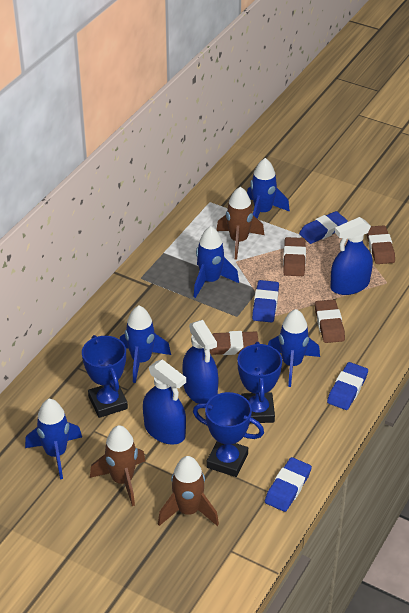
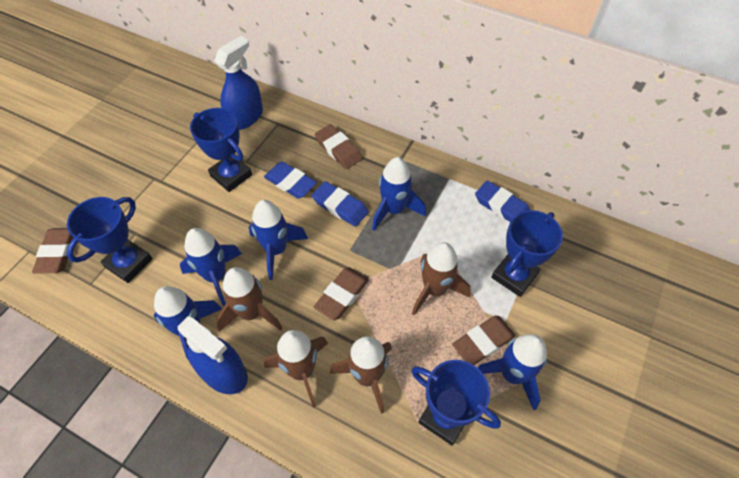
blue eraser: 4 -> 3
blue spray bottle: 3 -> 2
blue trophy: 3 -> 4
brown rocket: 3 -> 4

